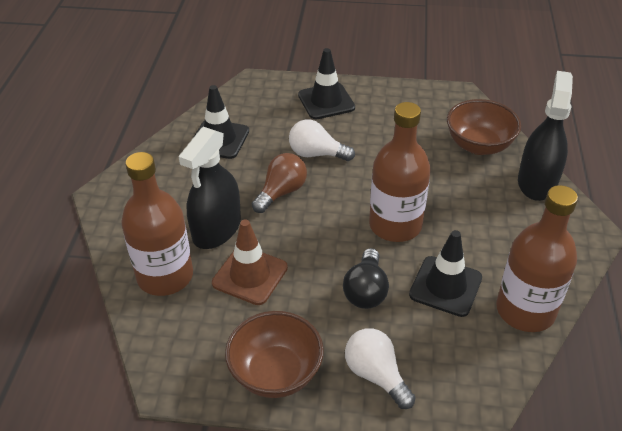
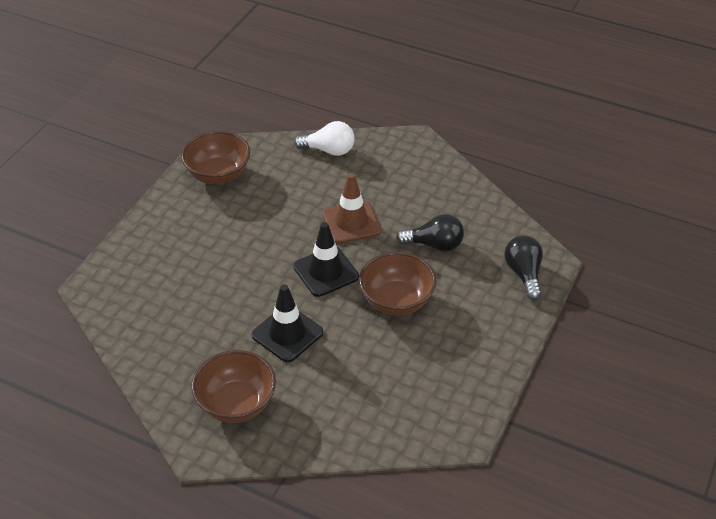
black light bulb: 1 -> 2
black spray bottle: 2 -> 0
black traffic cone: 3 -> 2
brown bottle: 3 -> 0
brown bowl: 2 -> 3
brown light bulb: 1 -> 0
white light bulb: 2 -> 1

